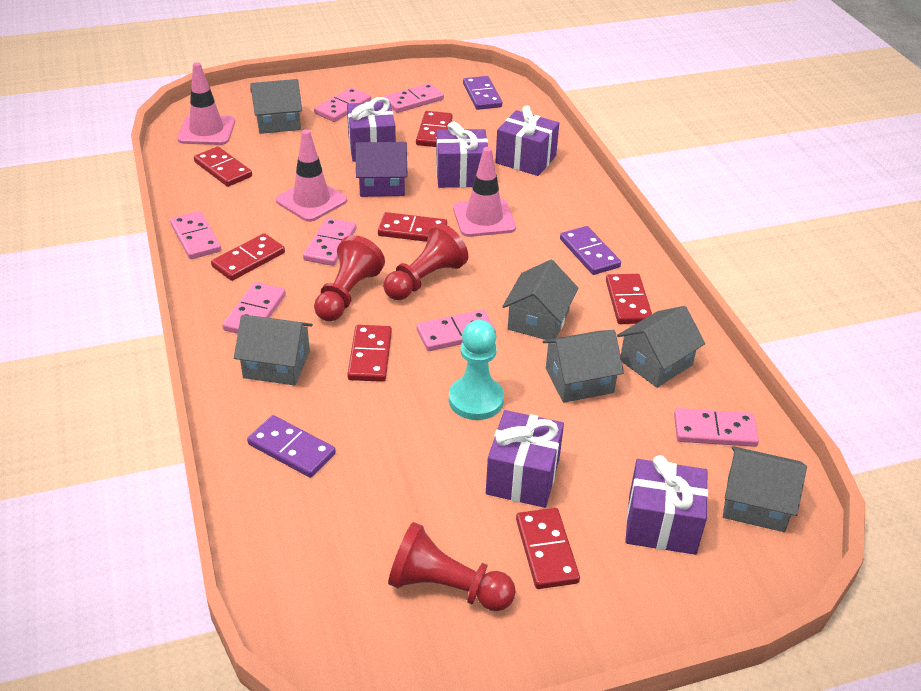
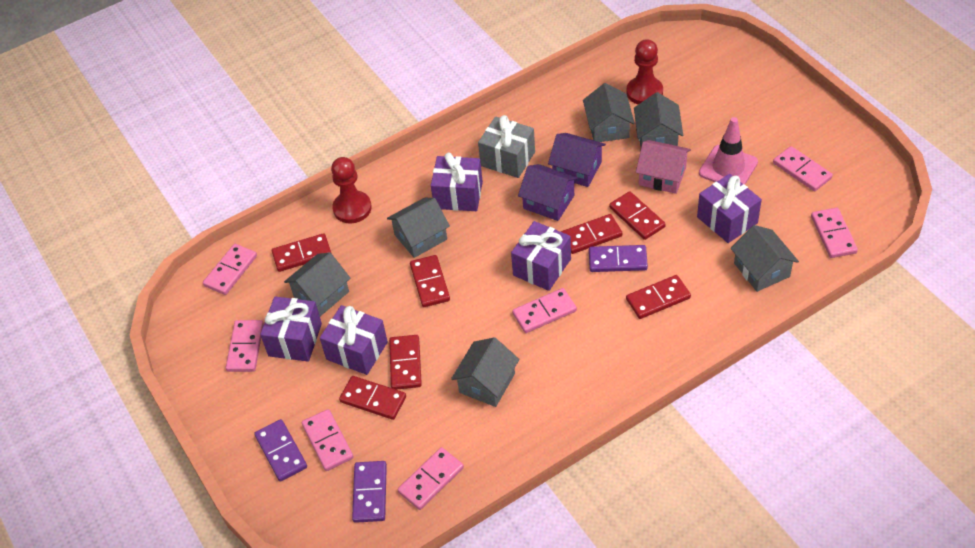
grey gift: 0 -> 1
pink house: 0 -> 1
pink traffic cone: 3 -> 1
purple house: 1 -> 2
red pawn: 3 -> 2
turquoise pawn: 1 -> 0

